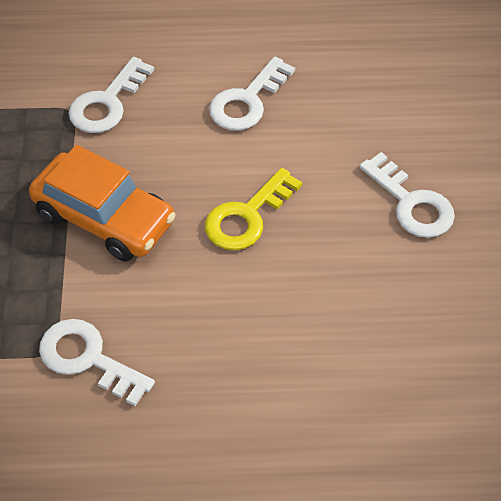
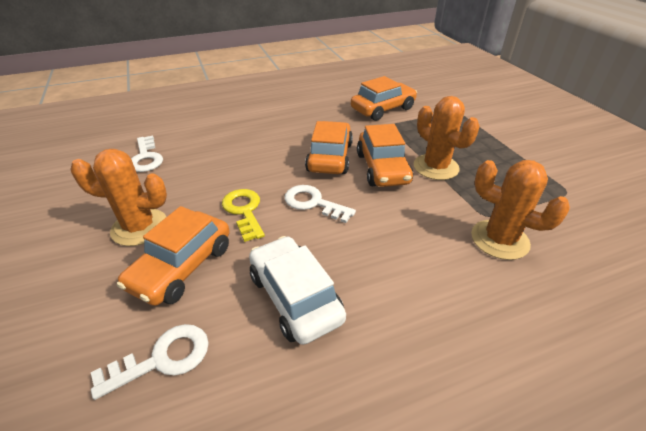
orange cactus: 0 -> 3
orange car: 1 -> 4
white car: 0 -> 1
white key: 4 -> 3

